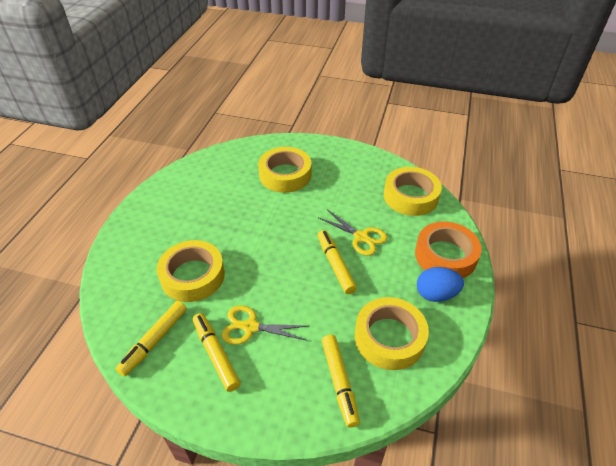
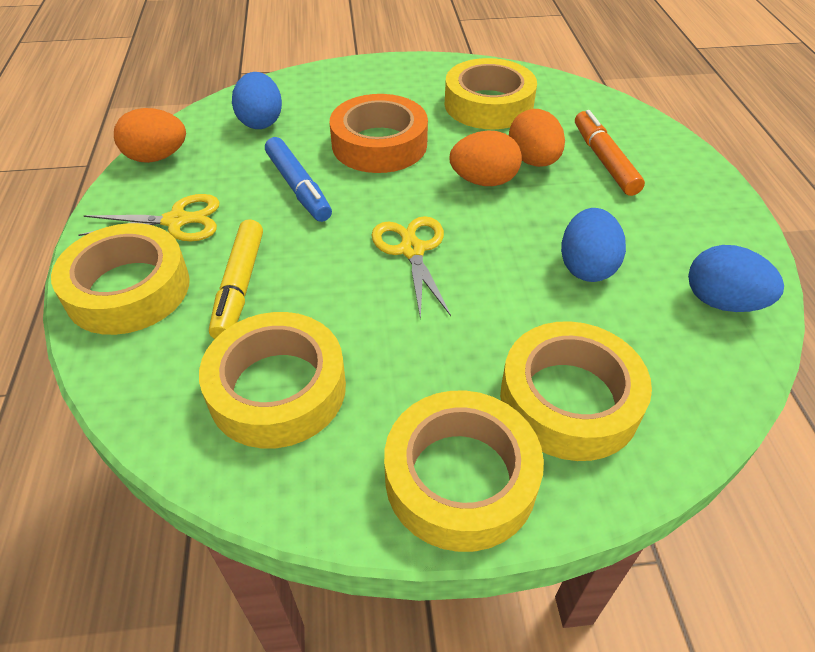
blue egg: 1 -> 3
blue marker: 0 -> 1
orange egg: 0 -> 3
orange marker: 0 -> 1
yellow marker: 4 -> 1
yellow tape: 4 -> 5

